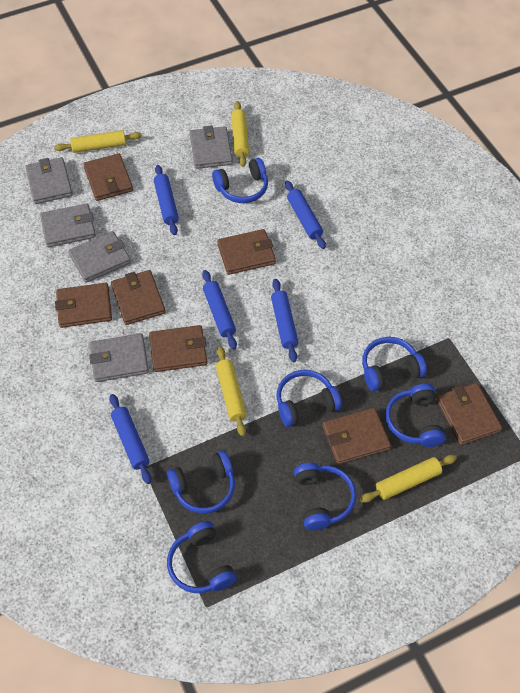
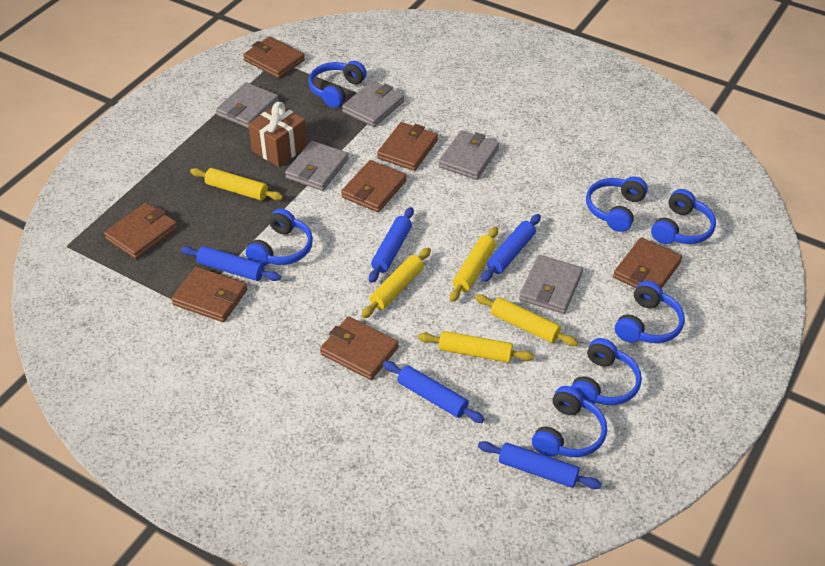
brown gift: 0 -> 1
yellow rolling pin: 4 -> 5

